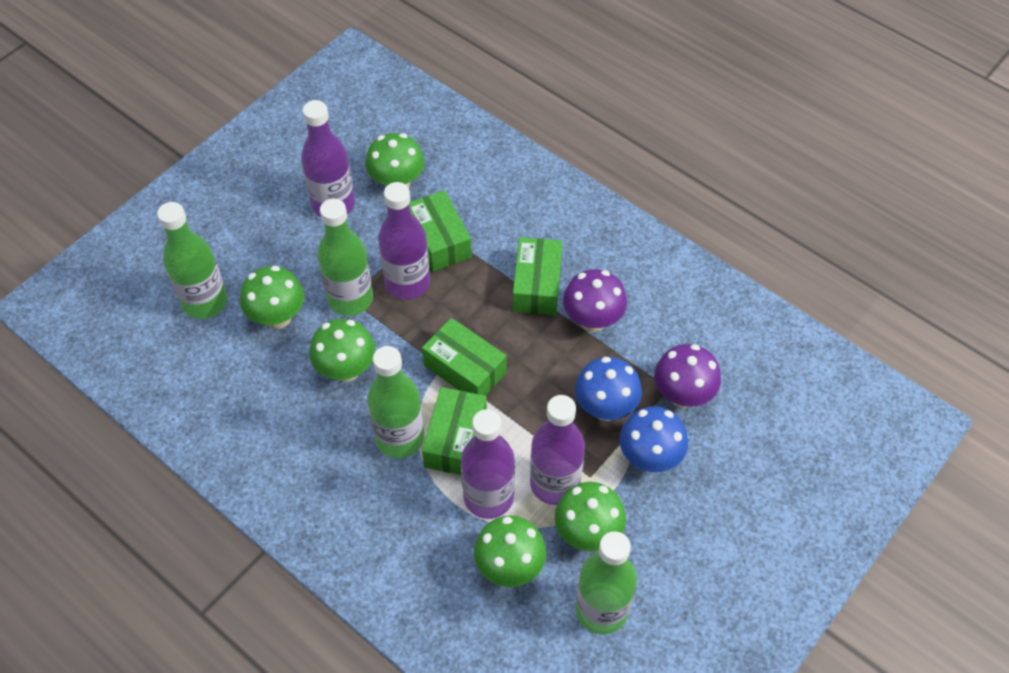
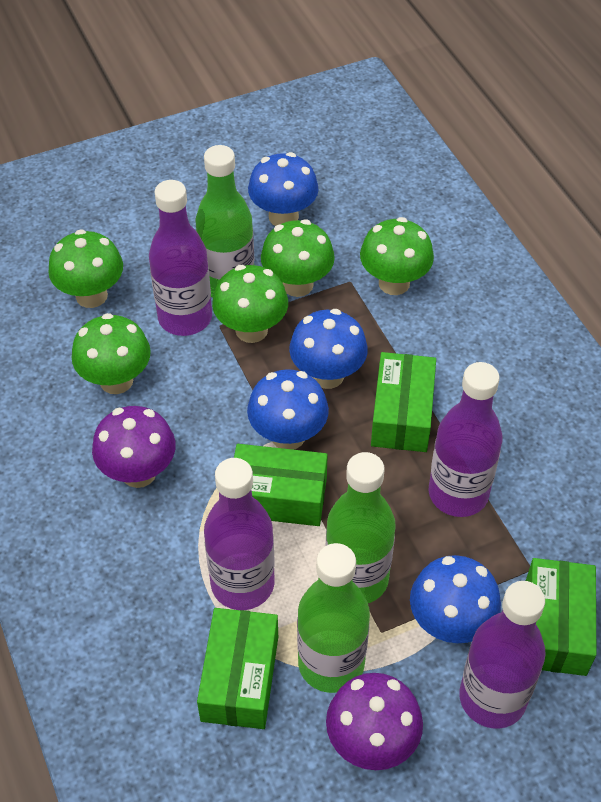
blue mushroom: 2 -> 4
green bottle: 4 -> 3

